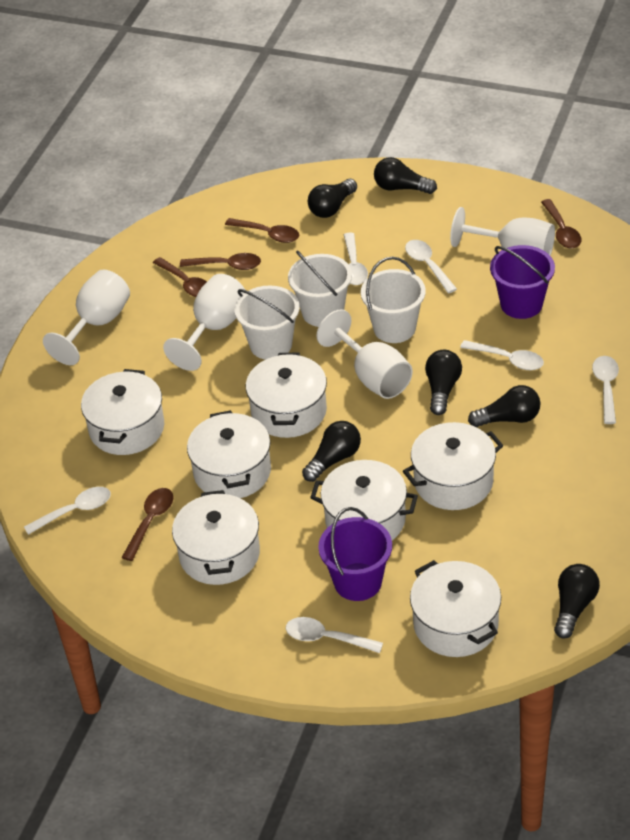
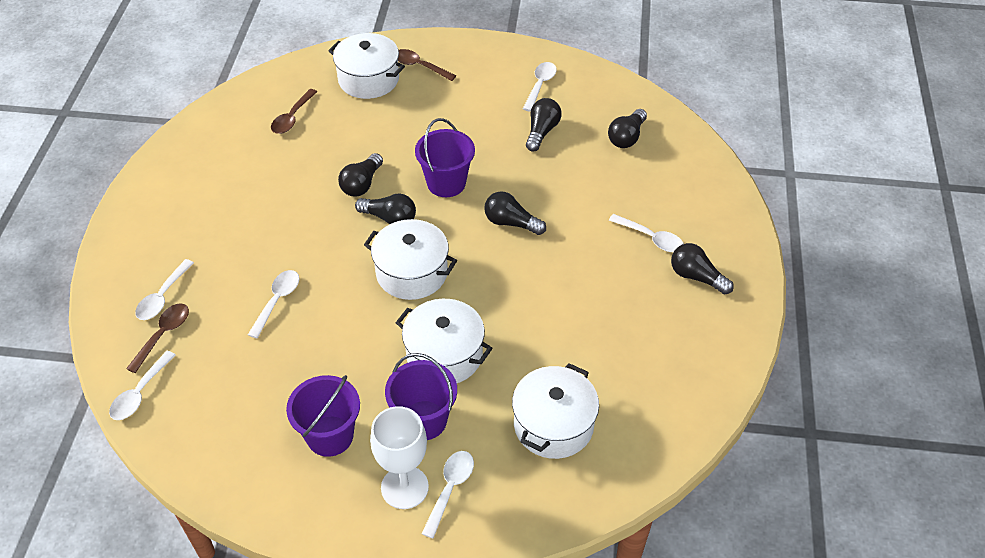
brown spoon: 5 -> 3
purple bucket: 2 -> 3
white bucket: 3 -> 0
white goblet: 4 -> 1
white pot: 7 -> 4

